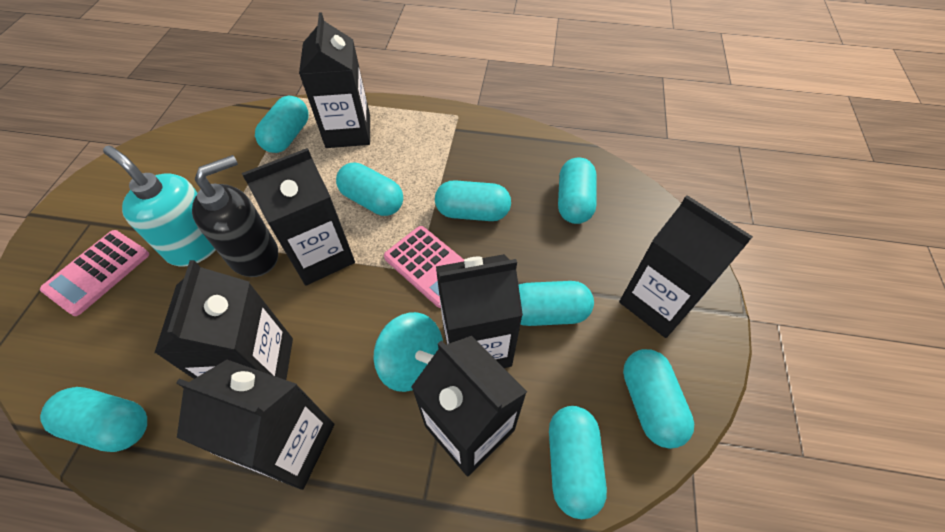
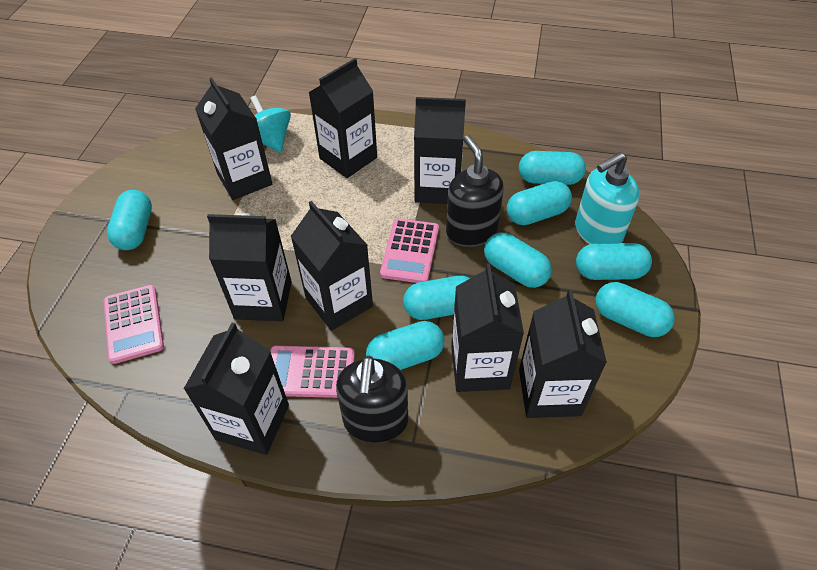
black carton: 7 -> 8
black soap dispenser: 1 -> 2
pink calculator: 2 -> 3

